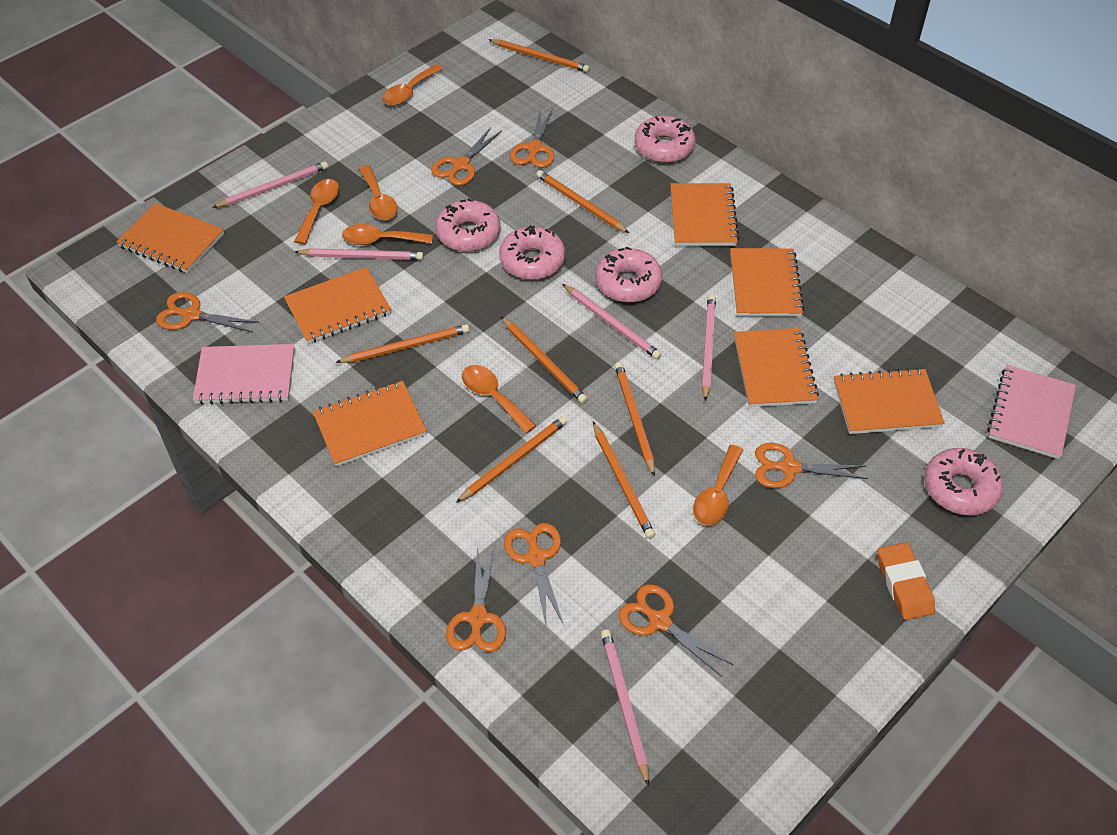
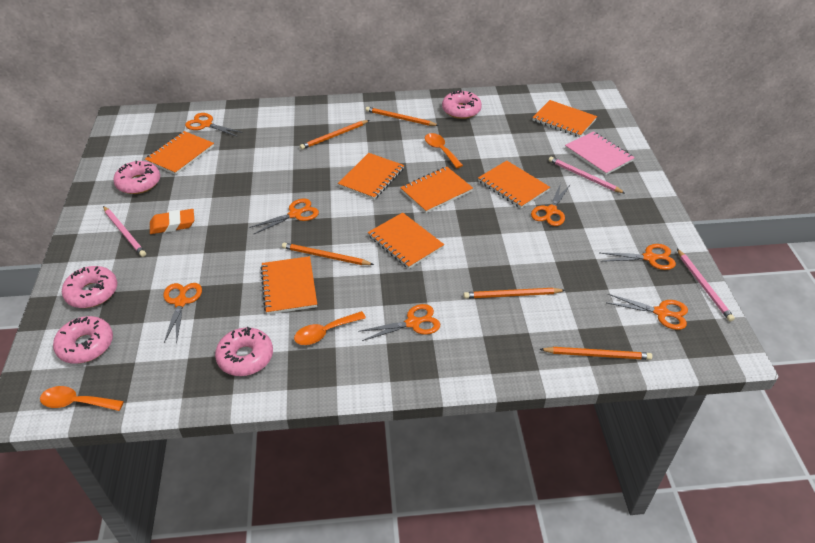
orange pencil: 7 -> 5
orange spoon: 6 -> 3
pink notebook: 2 -> 1
pink pencil: 5 -> 3

